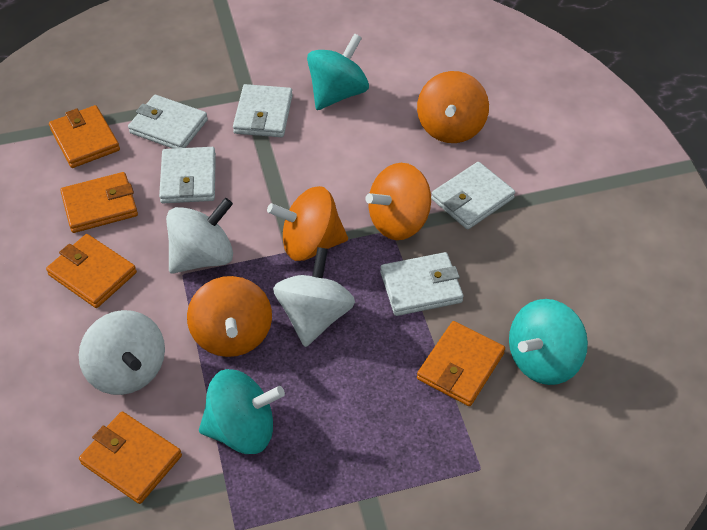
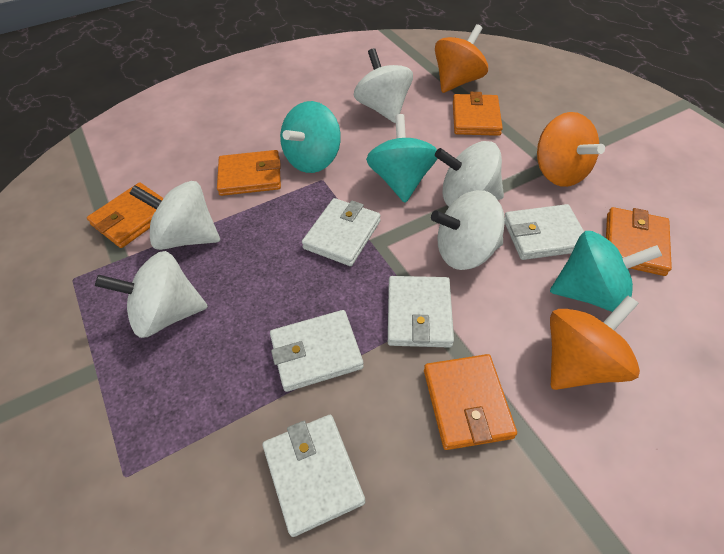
orange spinning top: 4 -> 3
white spinning top: 3 -> 5

